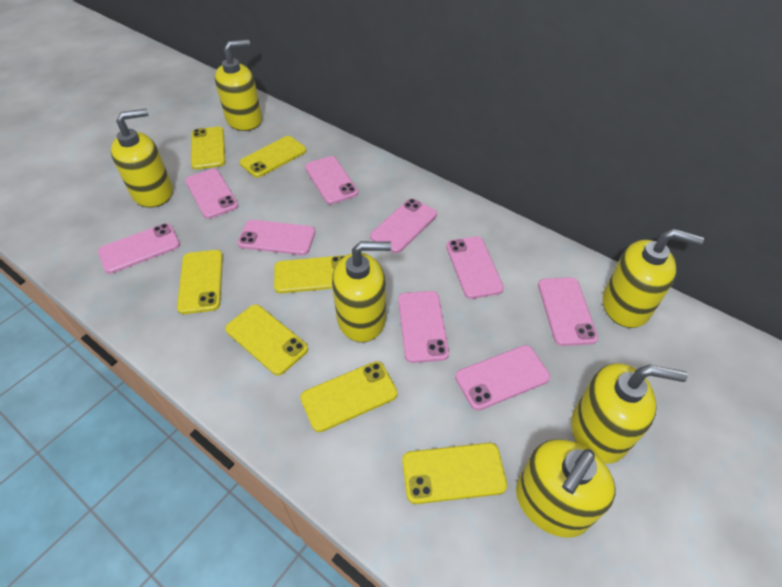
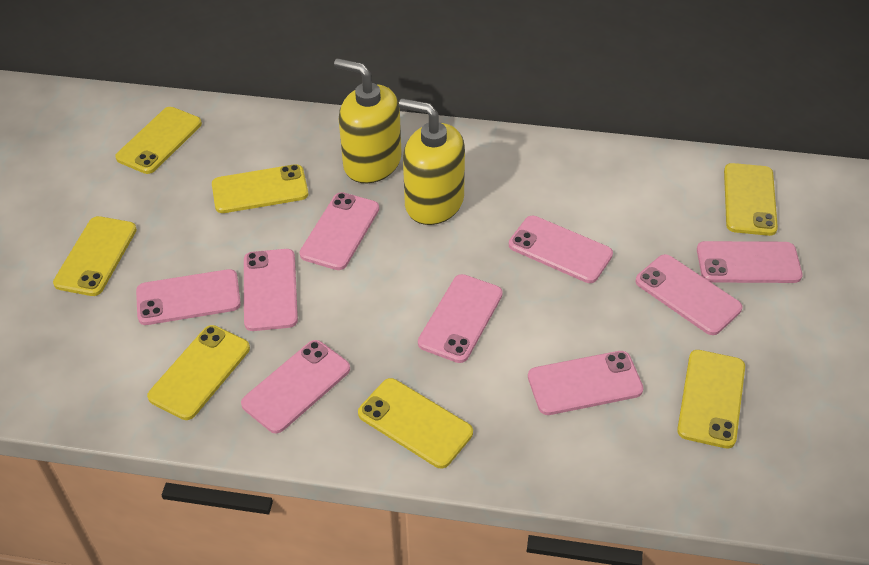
yellow soap dispenser: 6 -> 2

